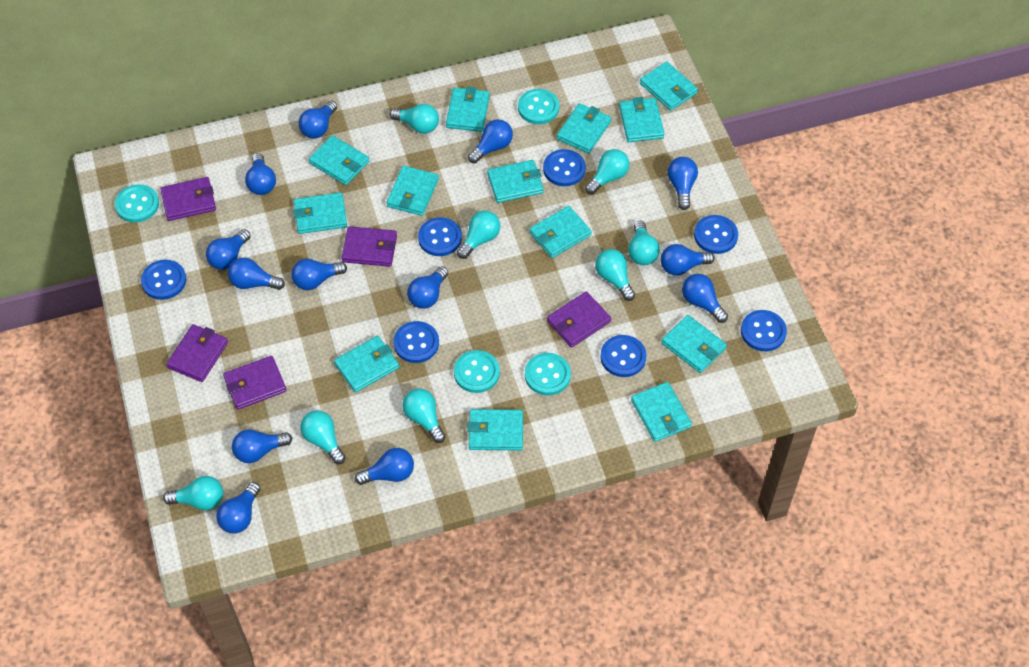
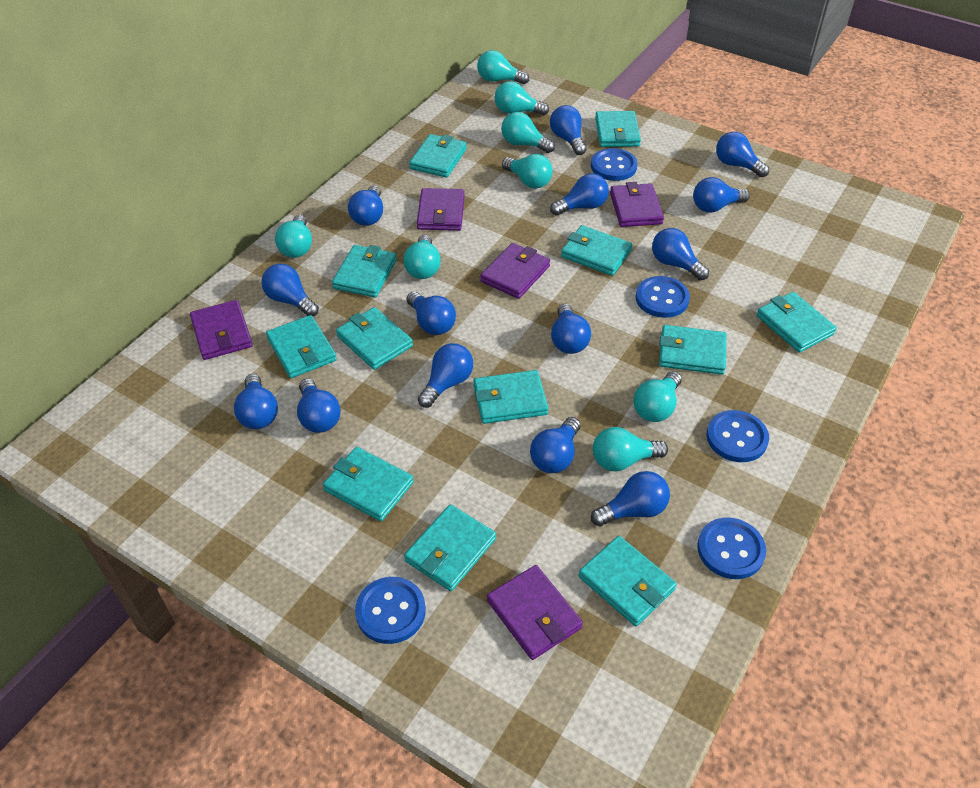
blue button: 7 -> 5
blue light bulb: 13 -> 14
turquoise button: 4 -> 0
turquoise wallet: 13 -> 12

